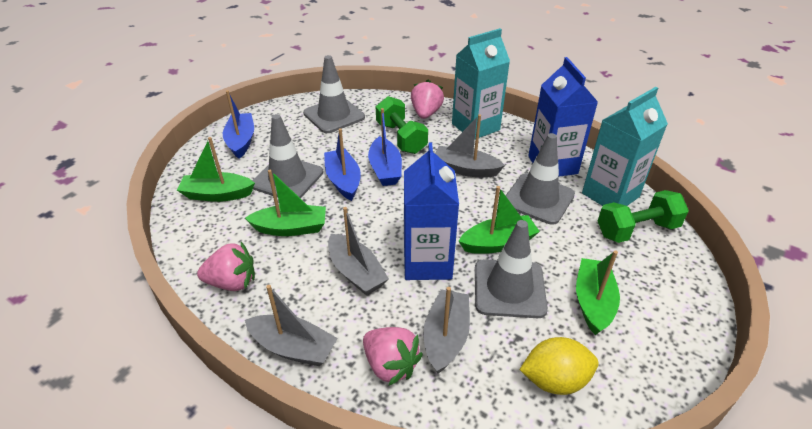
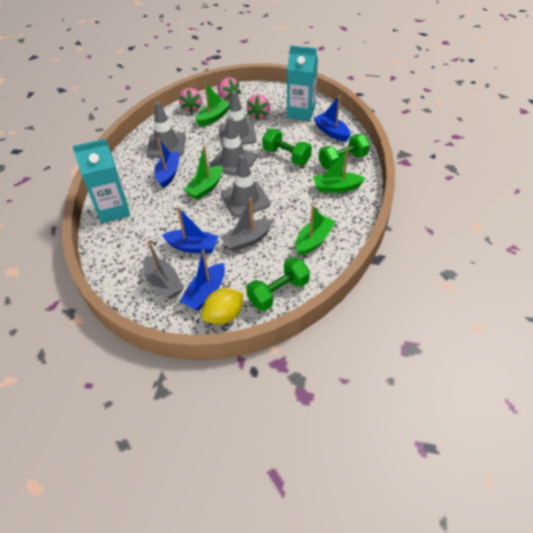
blue boat: 3 -> 4
blue carton: 2 -> 0
green dumbbell: 2 -> 3
grey boat: 4 -> 2

